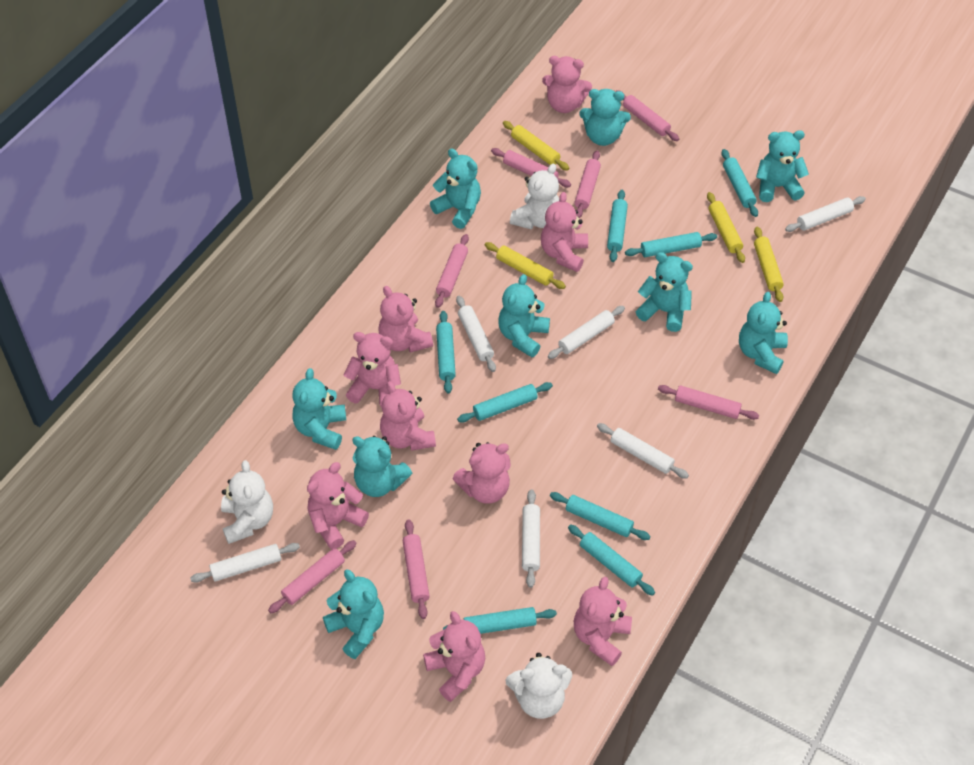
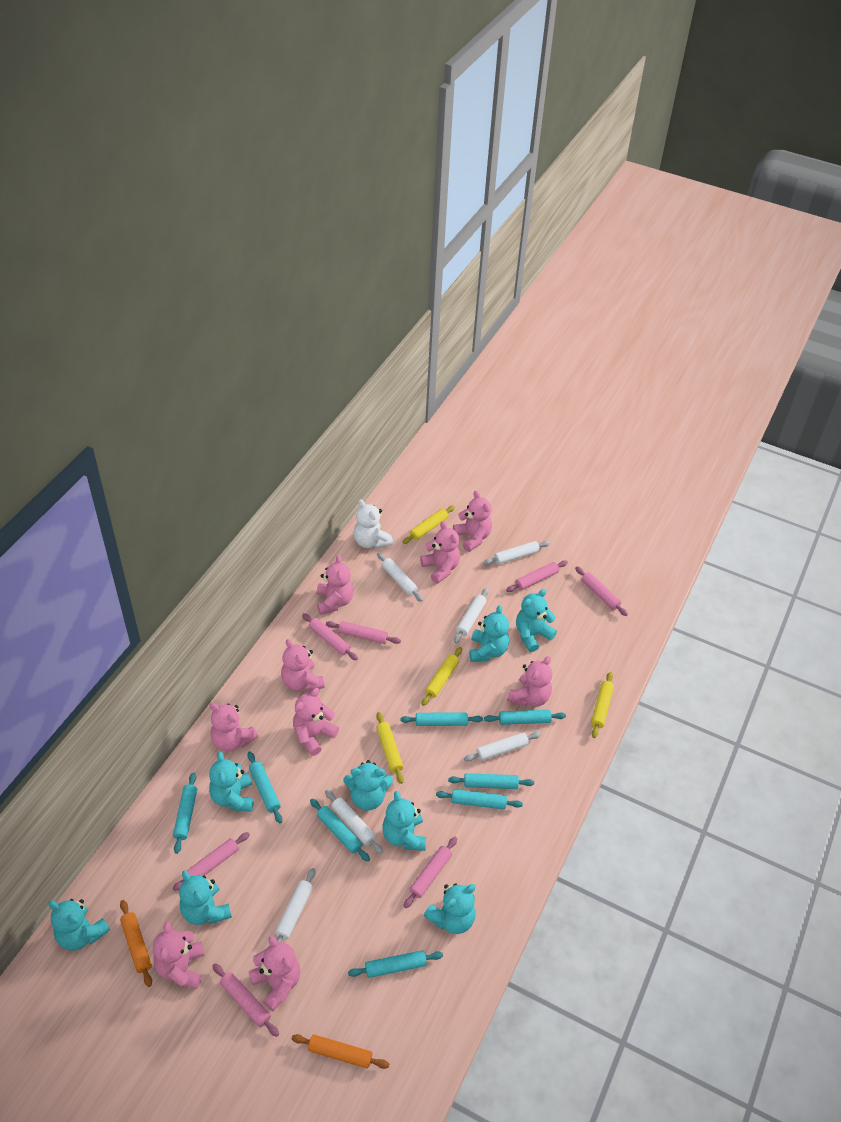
orange rolling pin: 0 -> 2
turquoise teddy bear: 9 -> 8
white teddy bear: 3 -> 1

